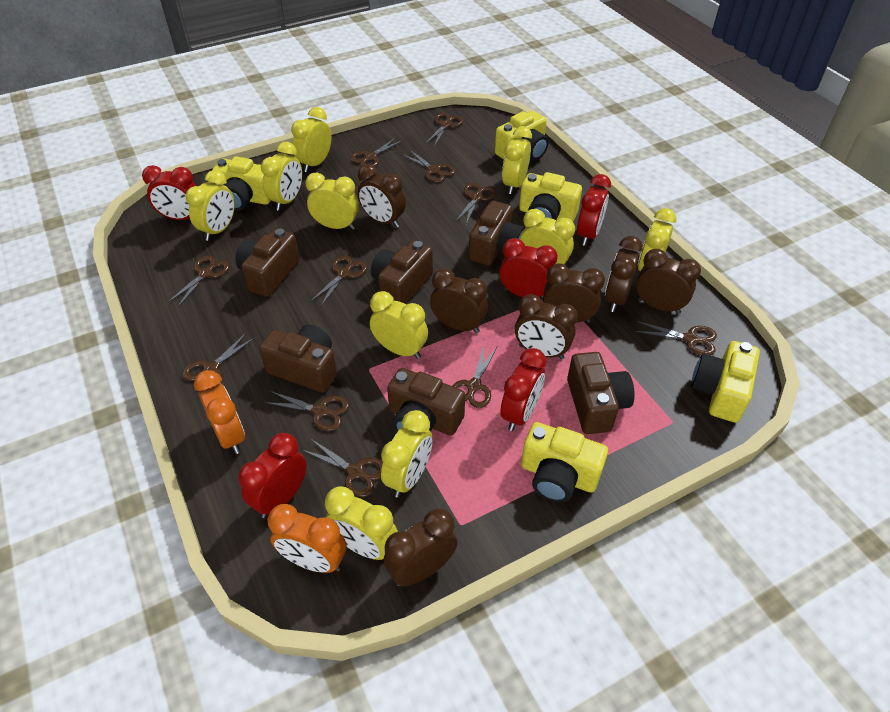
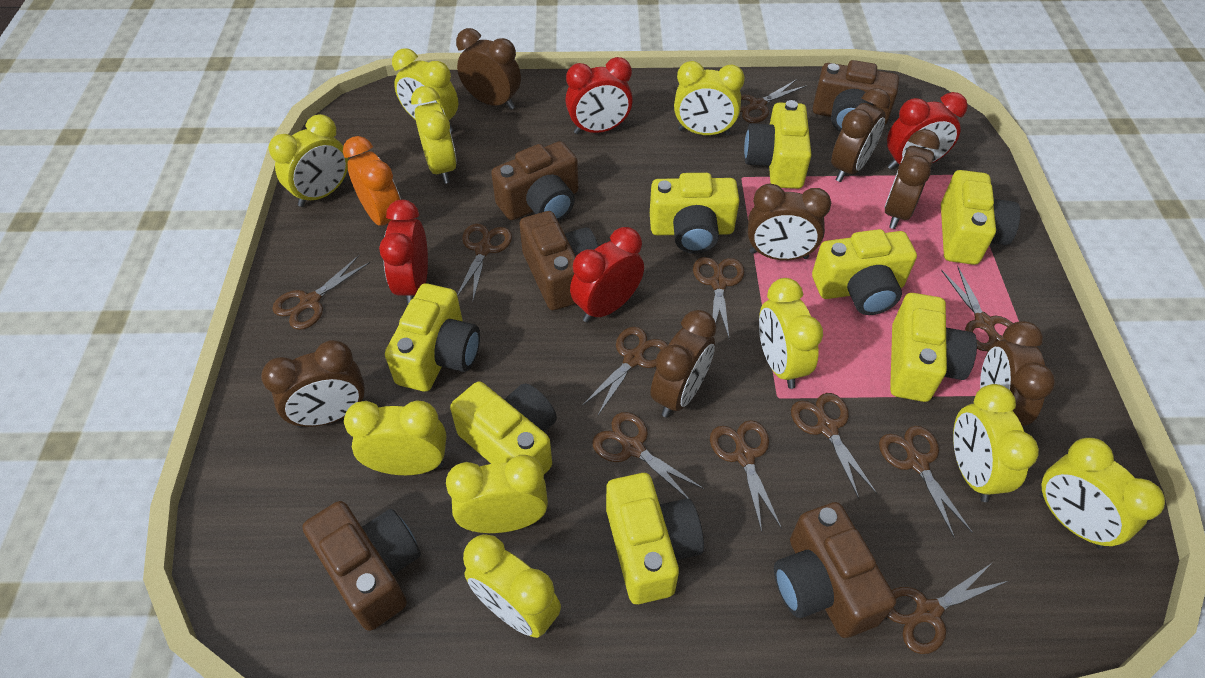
brown camera: 6 -> 5
orange clock: 2 -> 1
red clock: 5 -> 4
yellow camera: 5 -> 8

